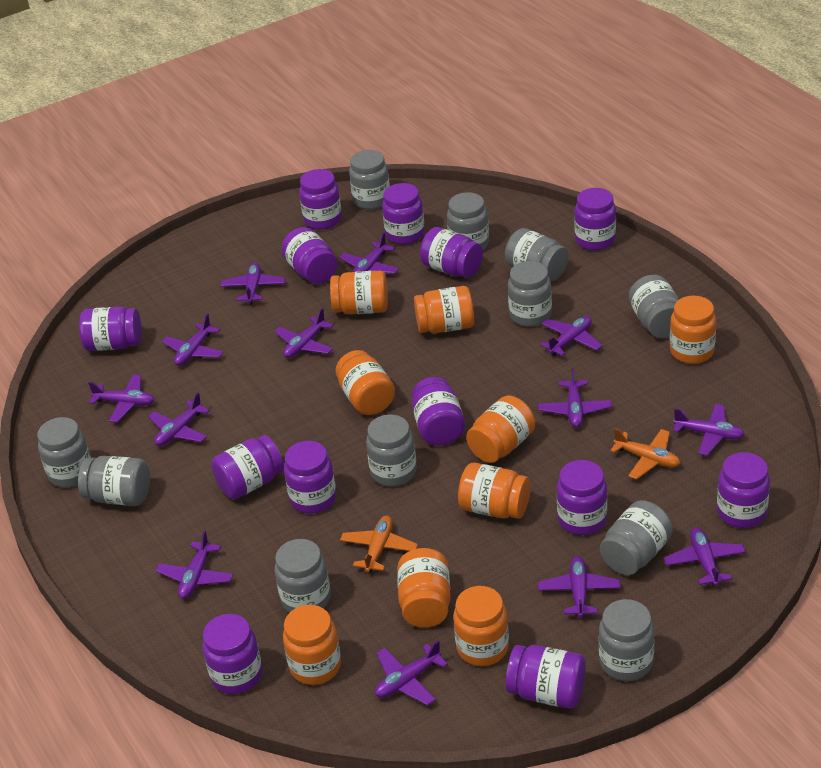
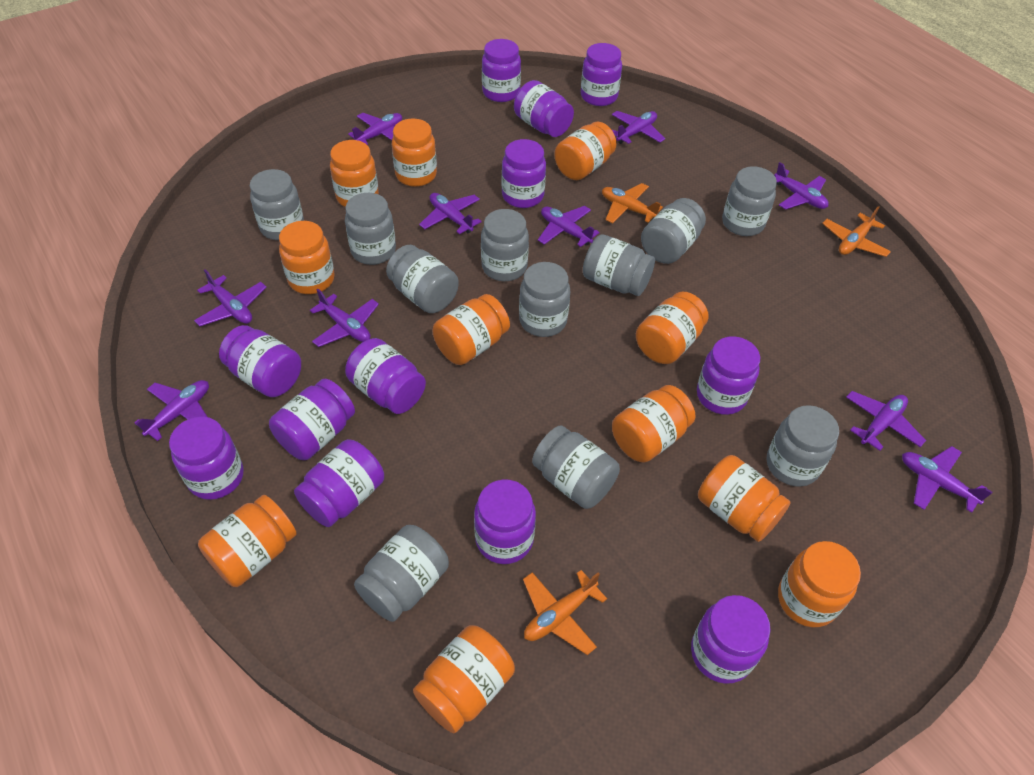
orange jar: 9 -> 11
orange plane: 2 -> 3
purple jar: 13 -> 12
purple plane: 13 -> 10

